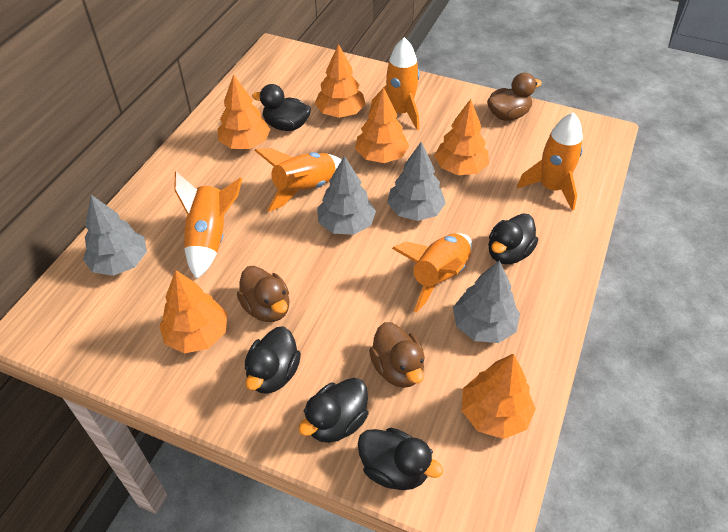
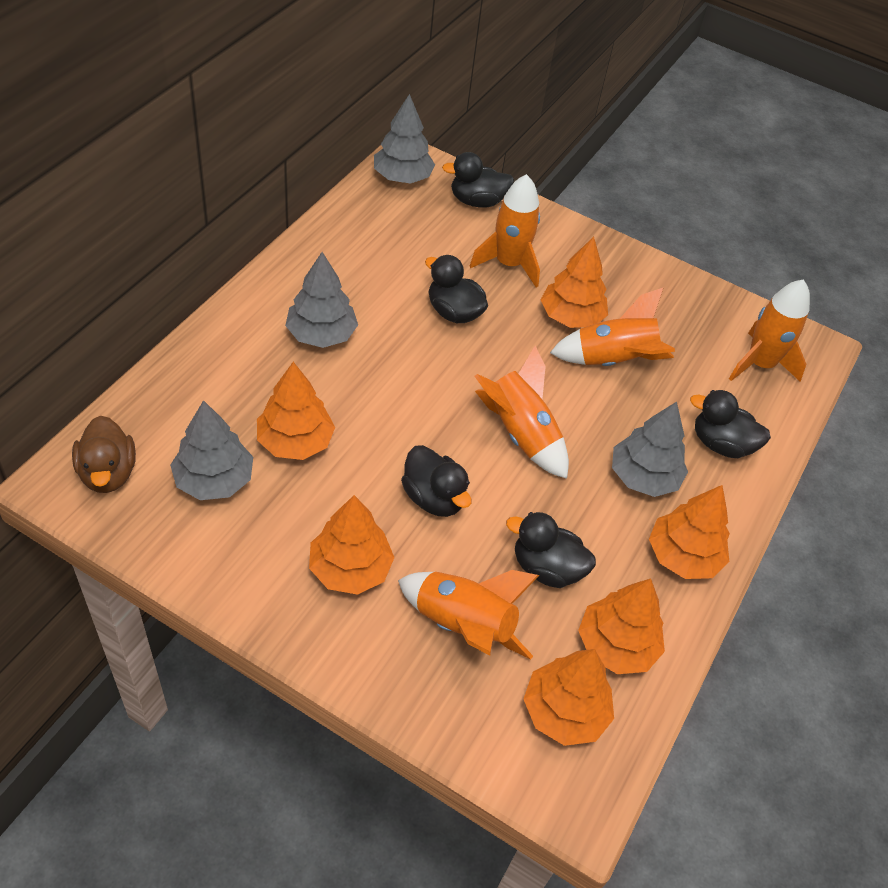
brown duck: 3 -> 1

